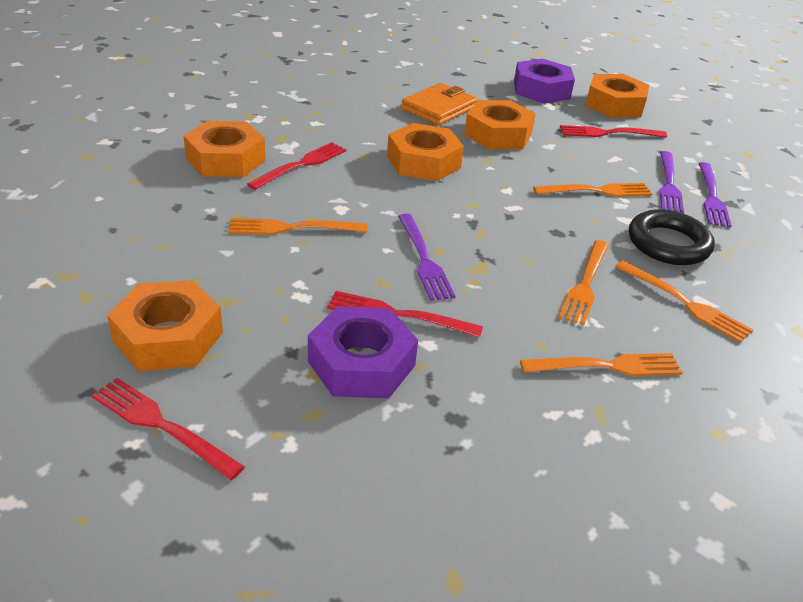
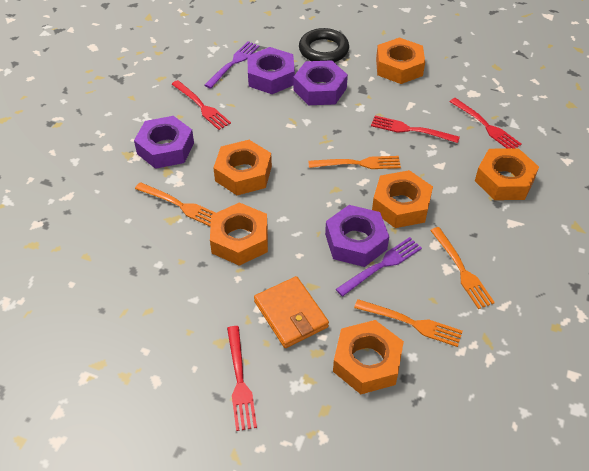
orange fork: 5 -> 4
orange nut: 5 -> 6
purple fork: 3 -> 2
purple nut: 2 -> 4

